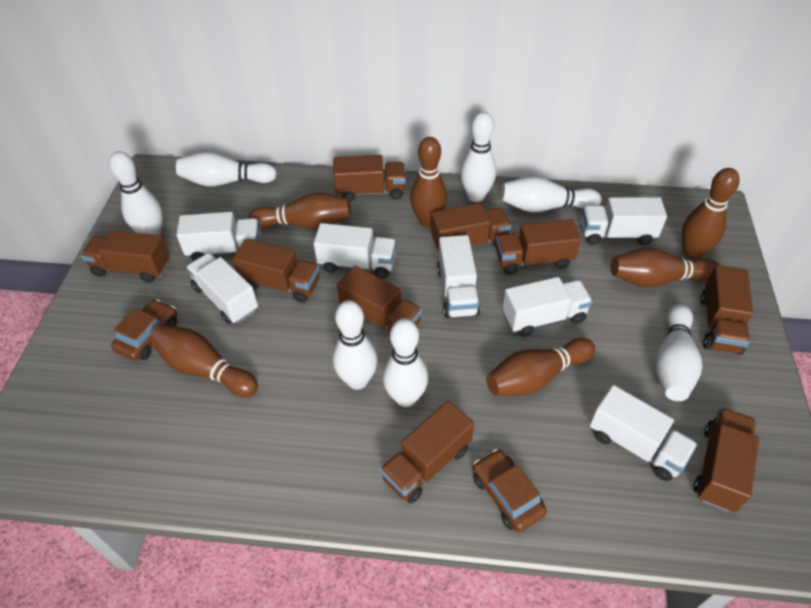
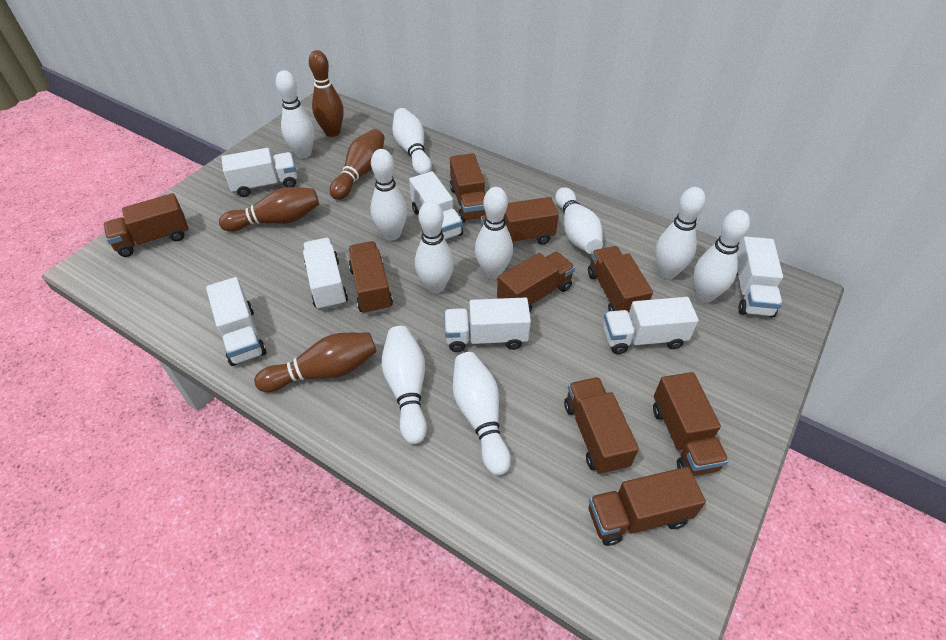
brown bowling pin: 6 -> 4
brown car: 2 -> 0
white bowling pin: 7 -> 10

